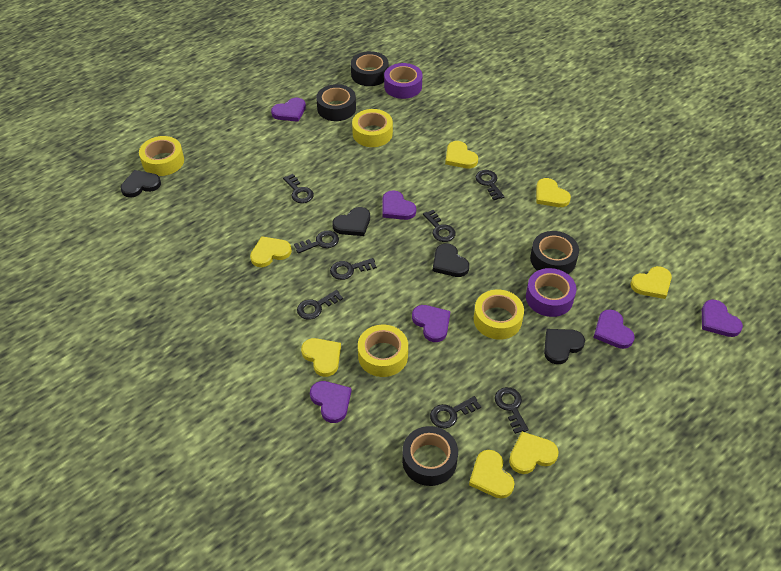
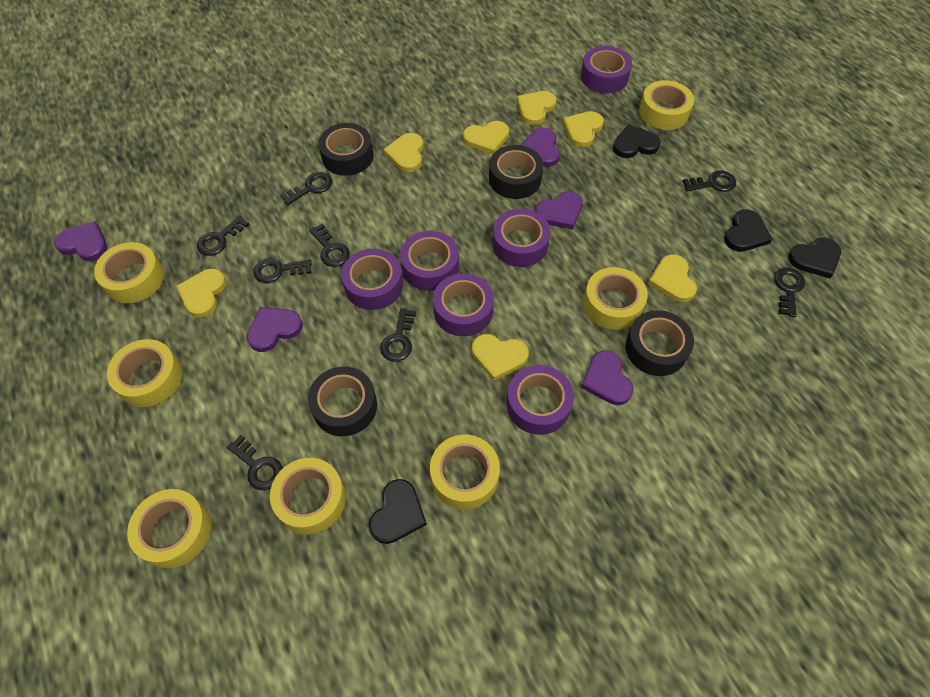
purple heart: 6 -> 5
purple tape: 2 -> 6
yellow tape: 4 -> 7

